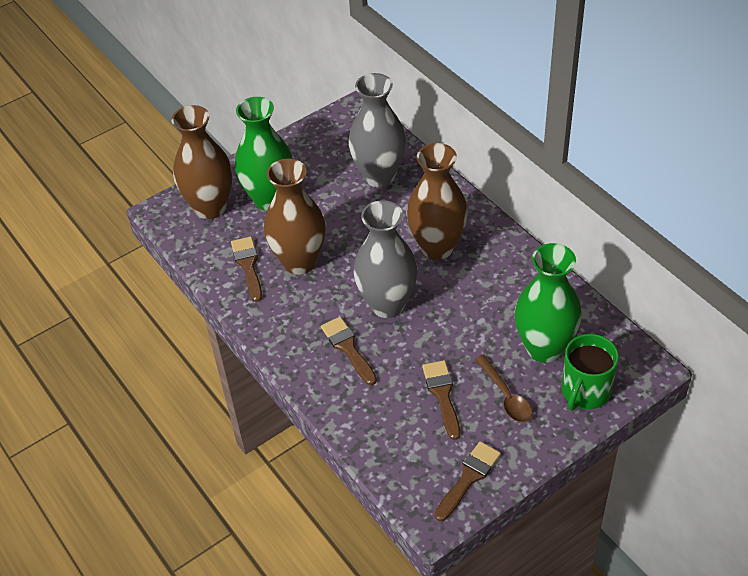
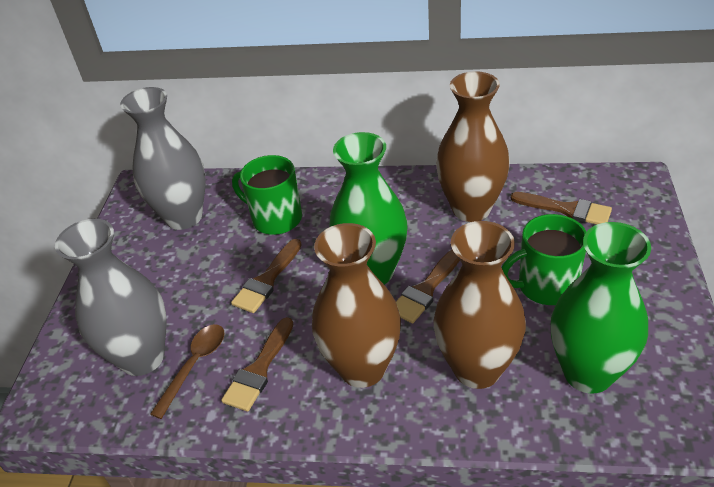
green mug: 1 -> 2

